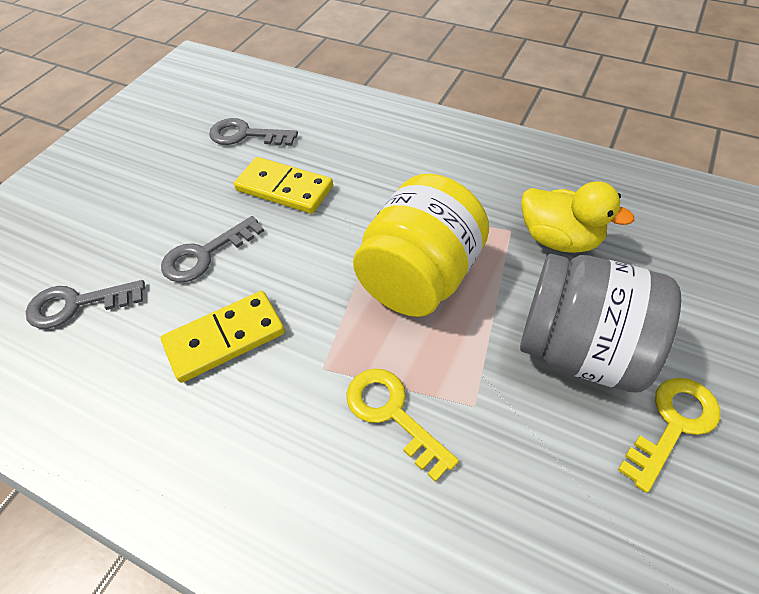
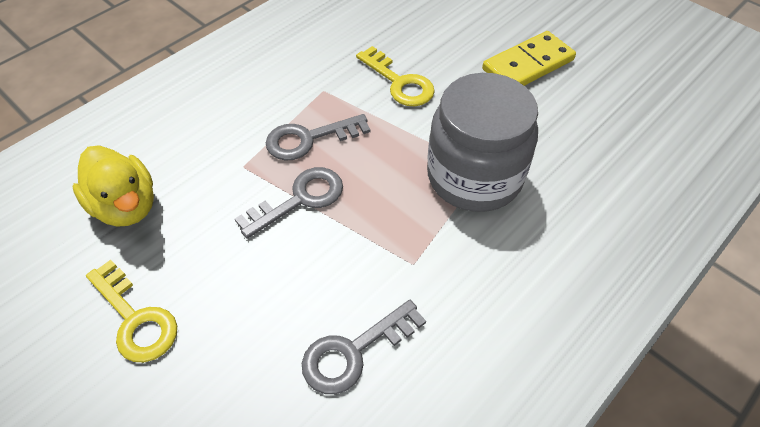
yellow domino: 2 -> 1
yellow jar: 1 -> 0

